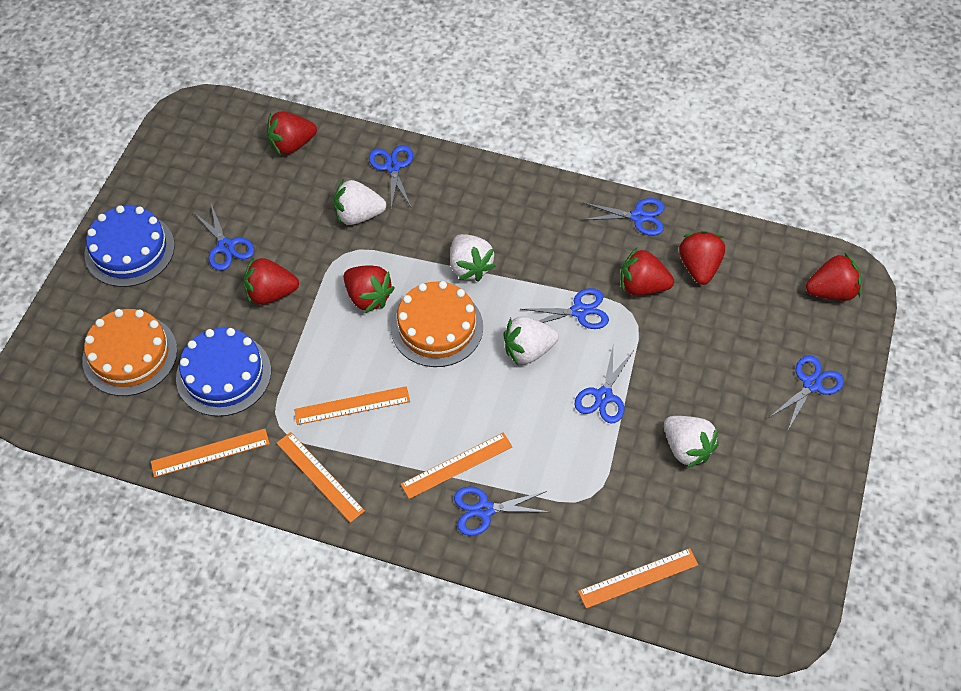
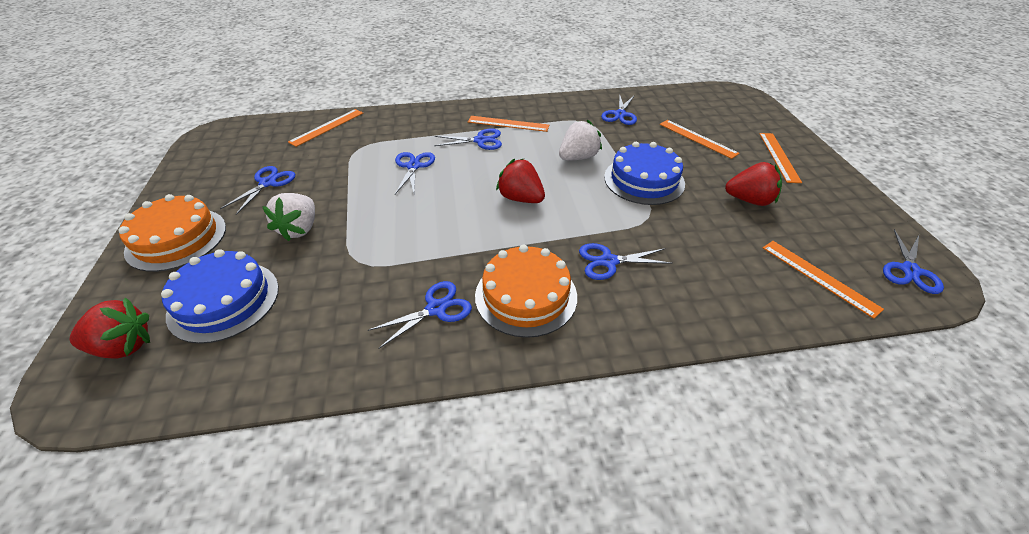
red strawberry: 6 -> 3
white strawberry: 4 -> 2

